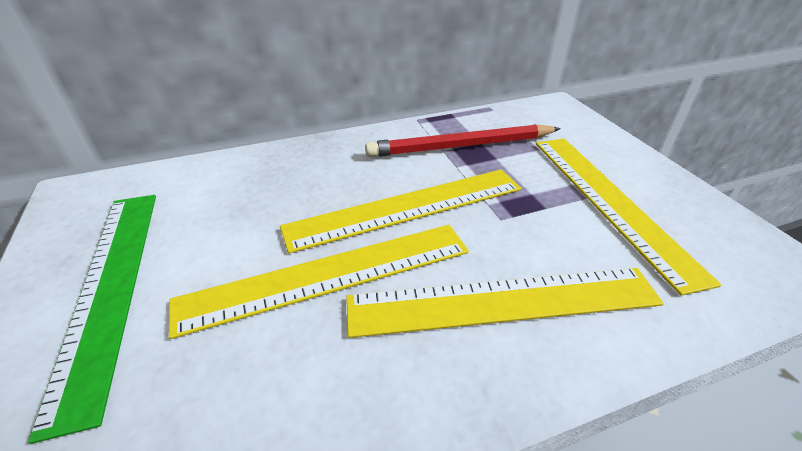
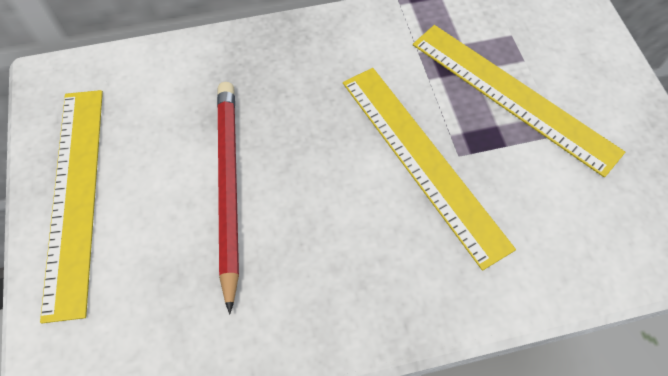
green ruler: 1 -> 0
yellow ruler: 4 -> 3

